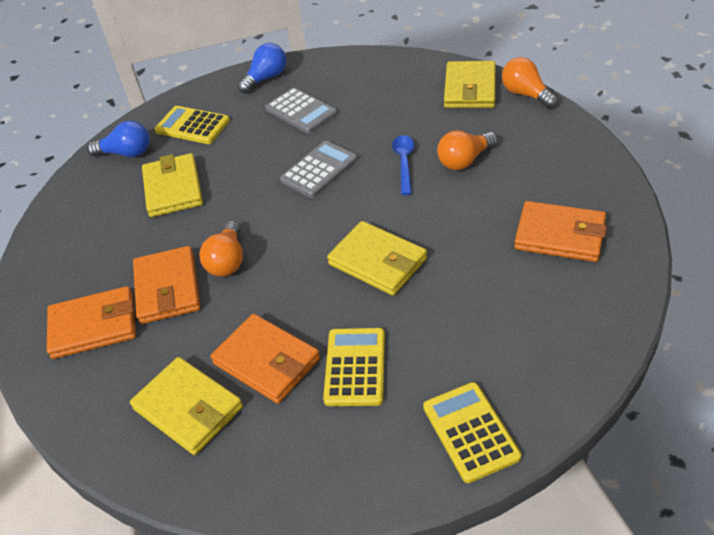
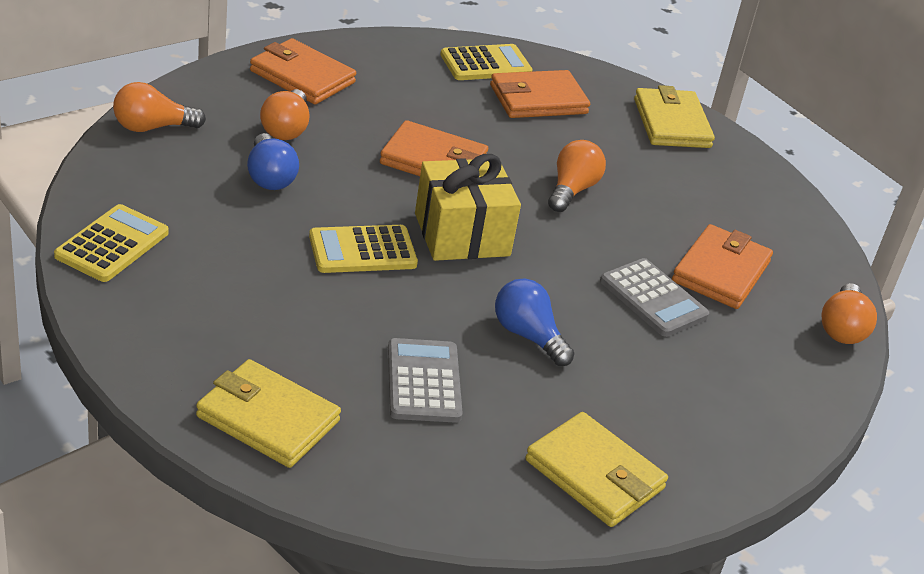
blue spoon: 1 -> 0
orange light bulb: 3 -> 4
yellow gift: 0 -> 1
yellow wallet: 4 -> 3

